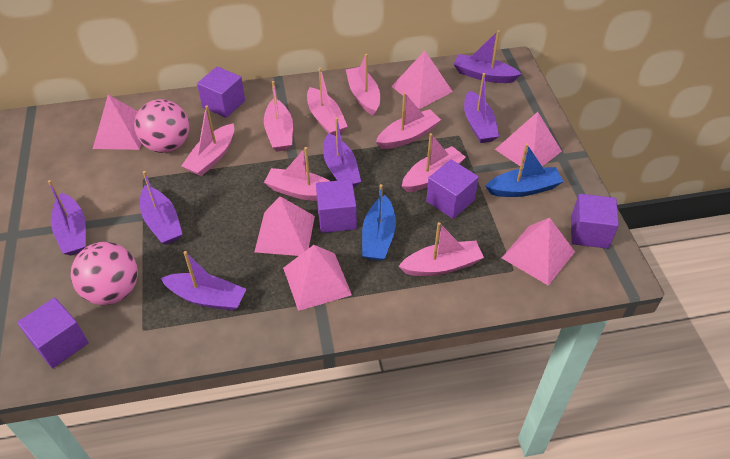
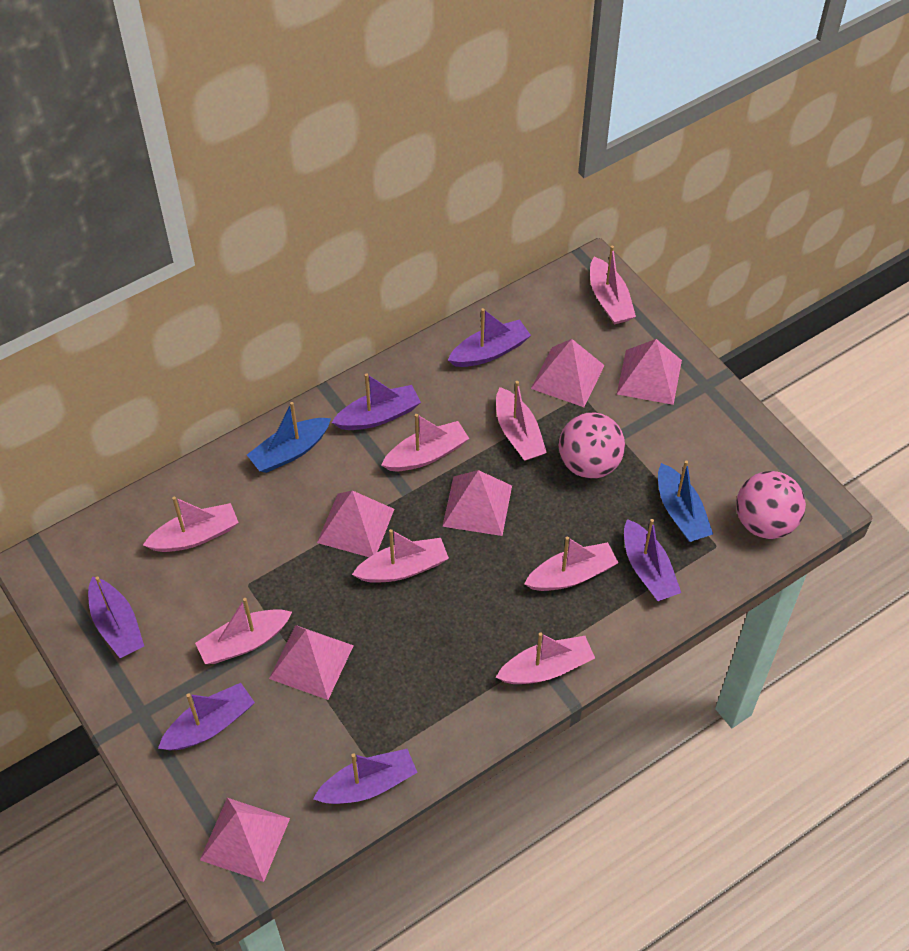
purple cube: 5 -> 0

